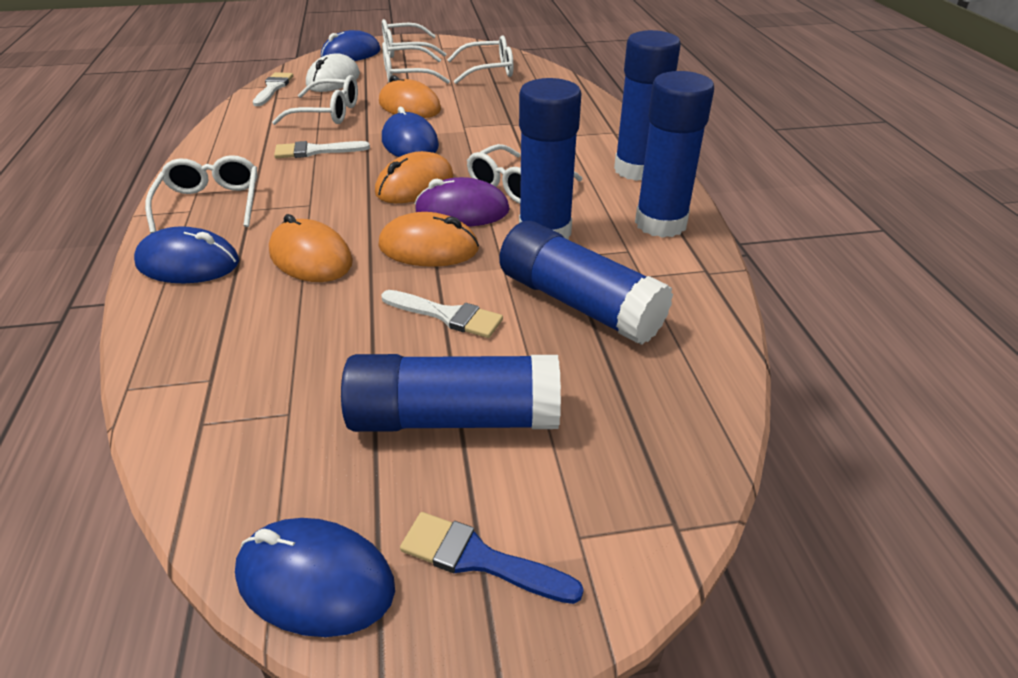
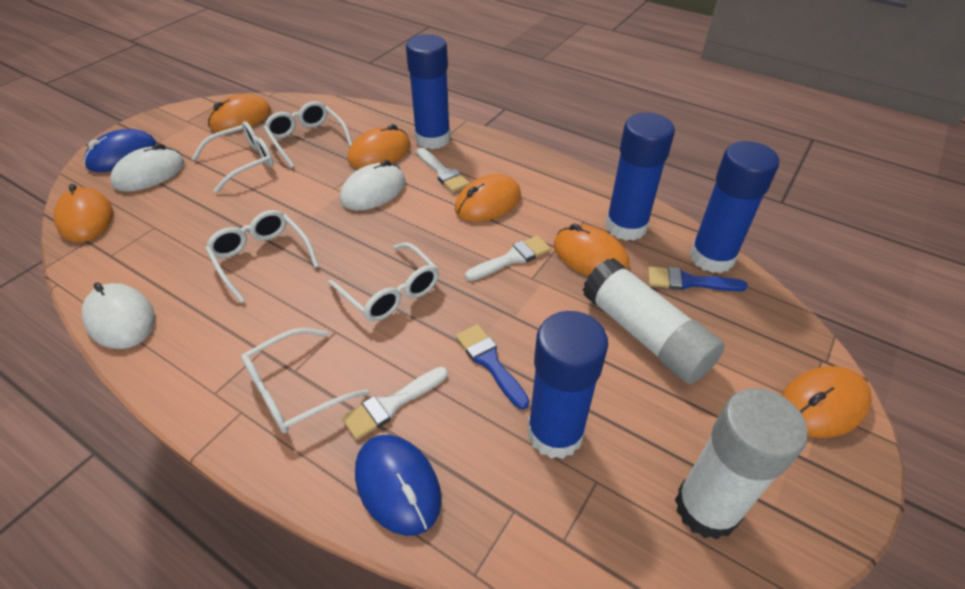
blue brush: 1 -> 2
blue glue stick: 5 -> 4
blue mouse: 4 -> 2
orange mouse: 4 -> 6
purple mouse: 1 -> 0
white glasses: 6 -> 5
white glue stick: 0 -> 2
white mouse: 1 -> 3

